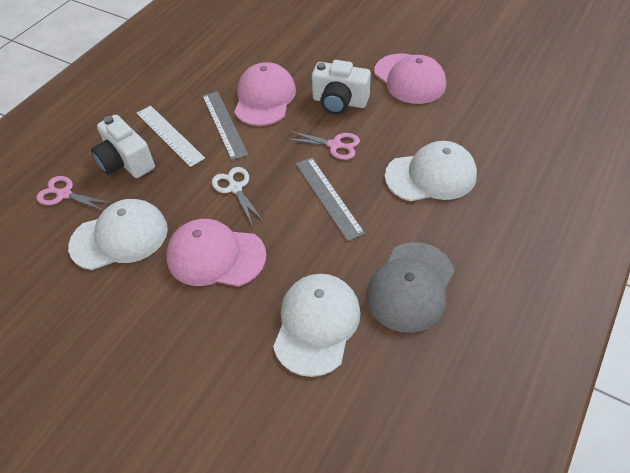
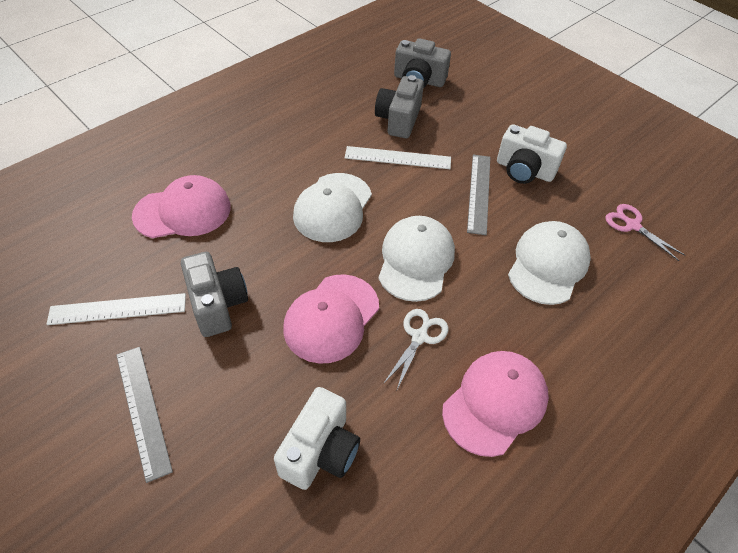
grey camera: 0 -> 3
grey cap: 1 -> 0
pink scissors: 2 -> 1
white ruler: 1 -> 2

